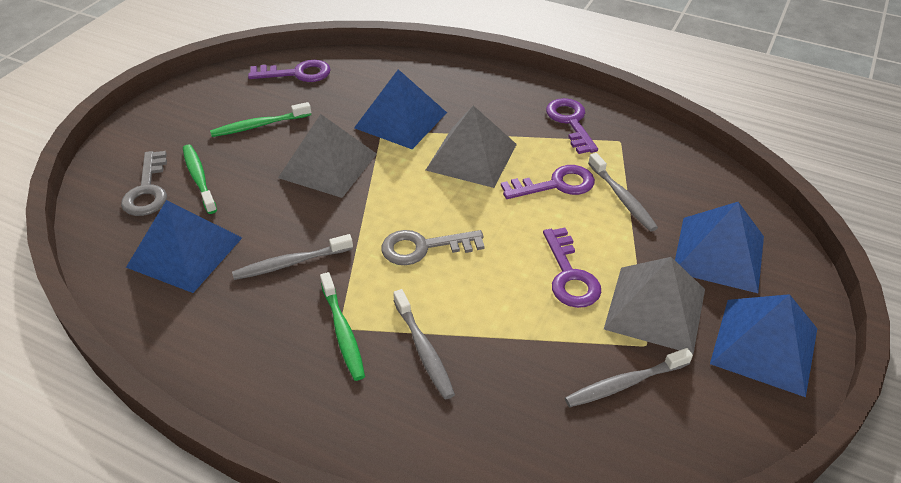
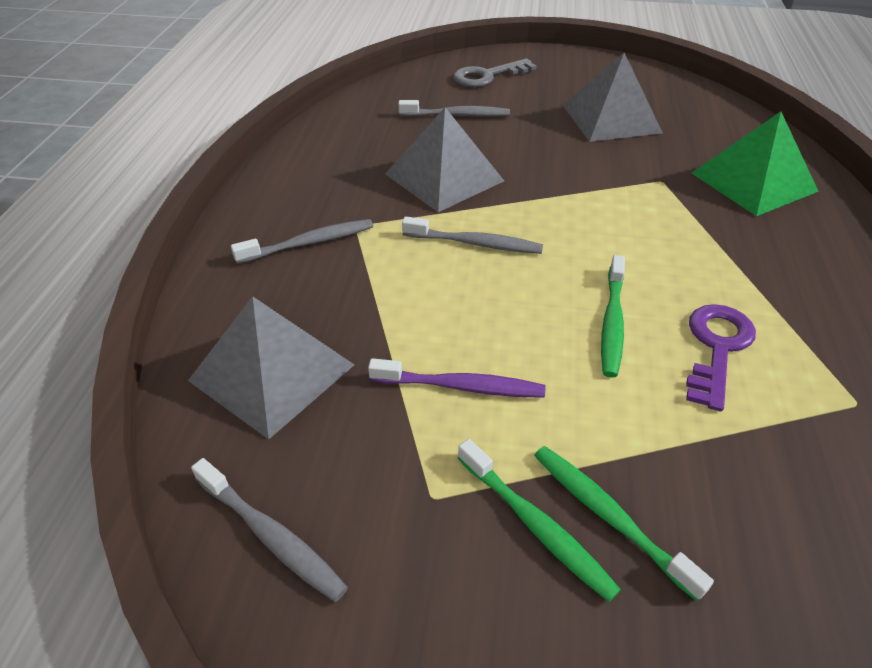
blue pyramid: 4 -> 0
green pyramid: 0 -> 1
grey key: 2 -> 1
purple key: 4 -> 1
purple toothbrush: 0 -> 1

